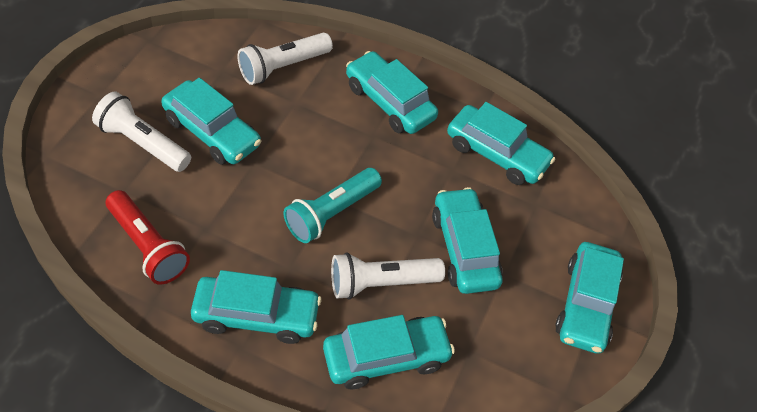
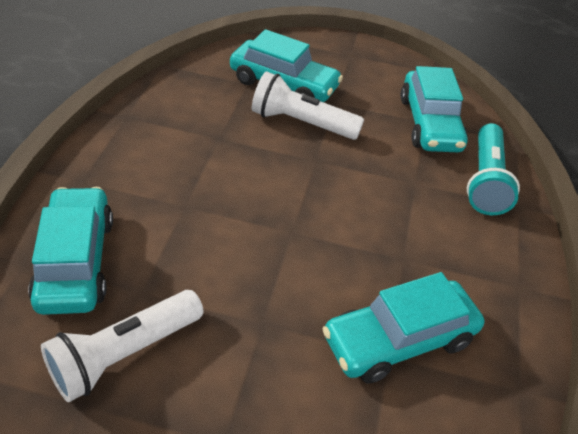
red flashlight: 1 -> 0
turquoise car: 7 -> 4
white flashlight: 3 -> 2

